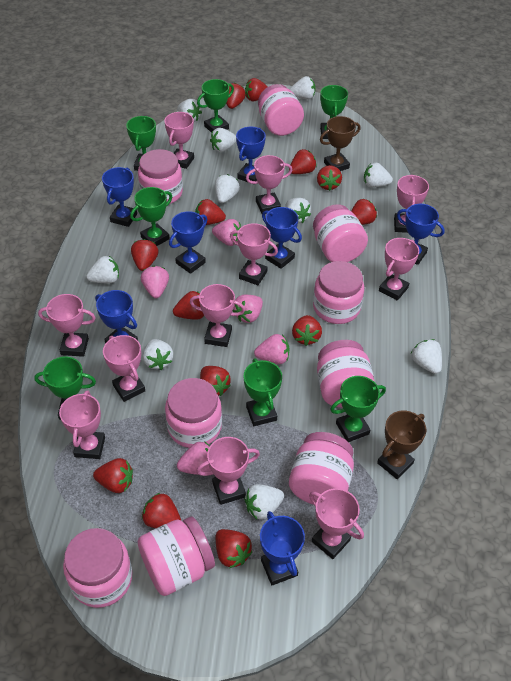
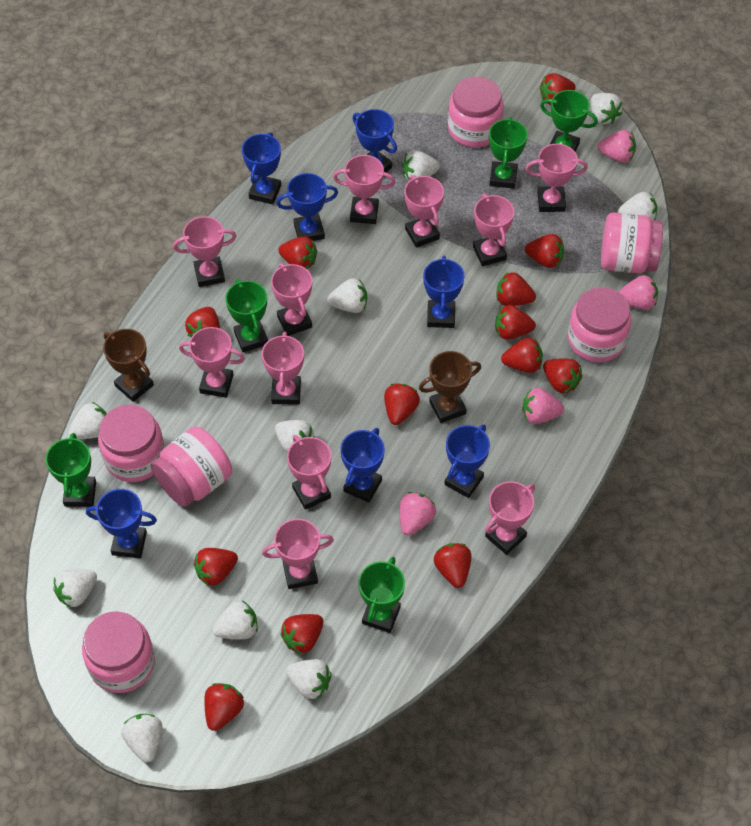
green trophy: 7 -> 5
pink jar: 9 -> 6
pink strawberry: 5 -> 4

